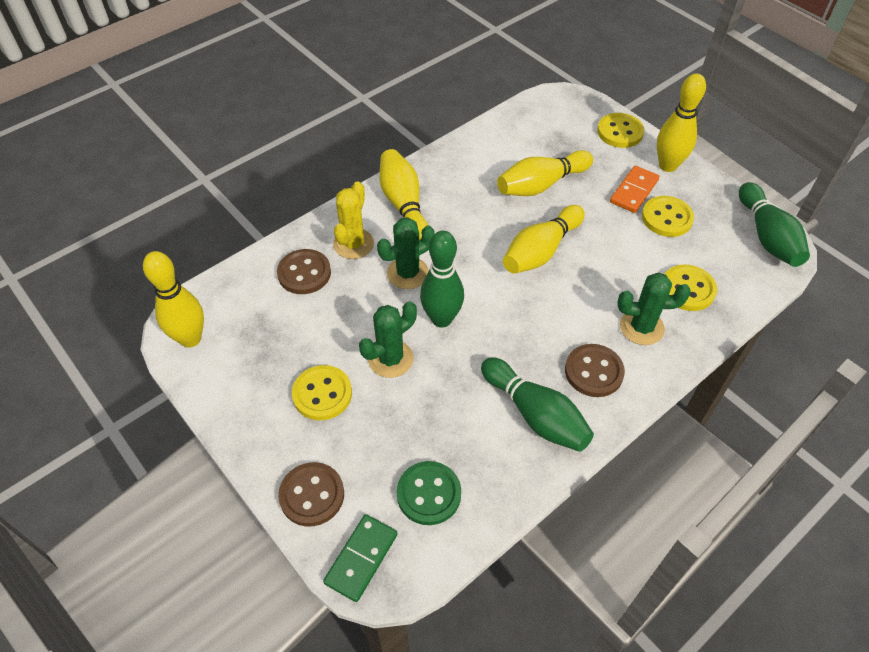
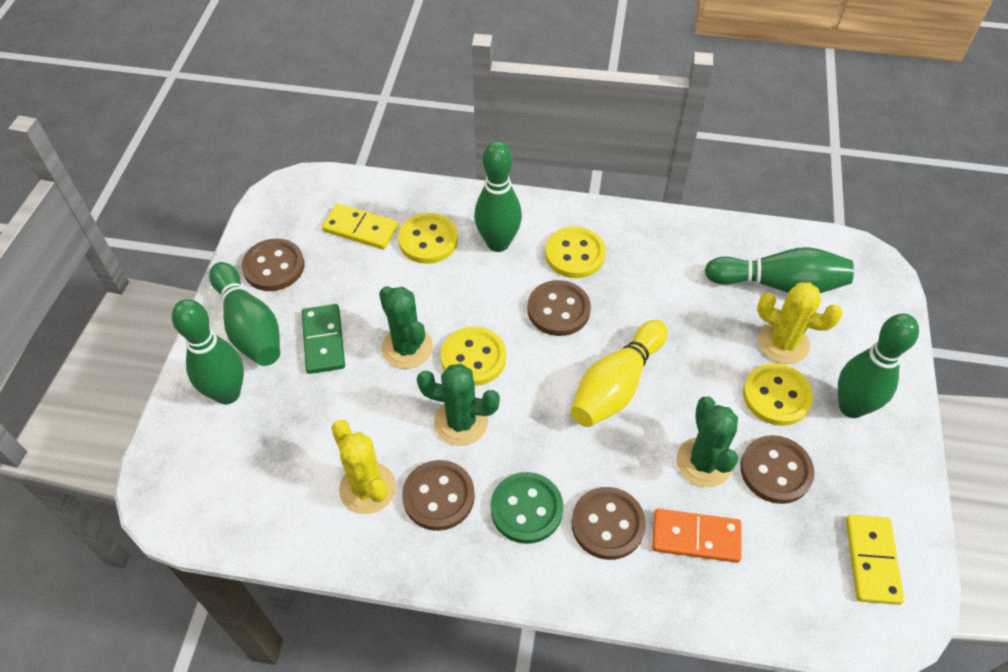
brown button: 3 -> 5
green bowling pin: 3 -> 5
yellow bowling pin: 5 -> 1
yellow cactus: 1 -> 2
yellow domino: 0 -> 2

